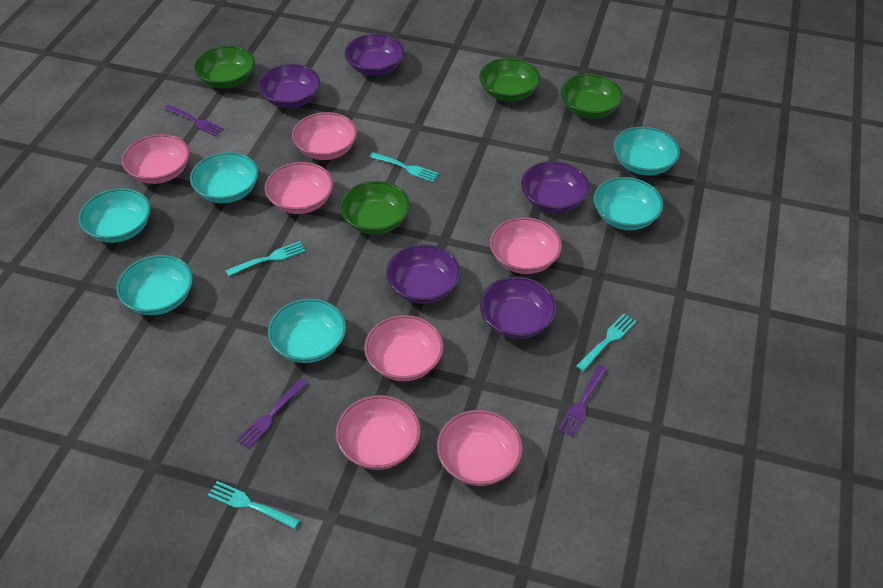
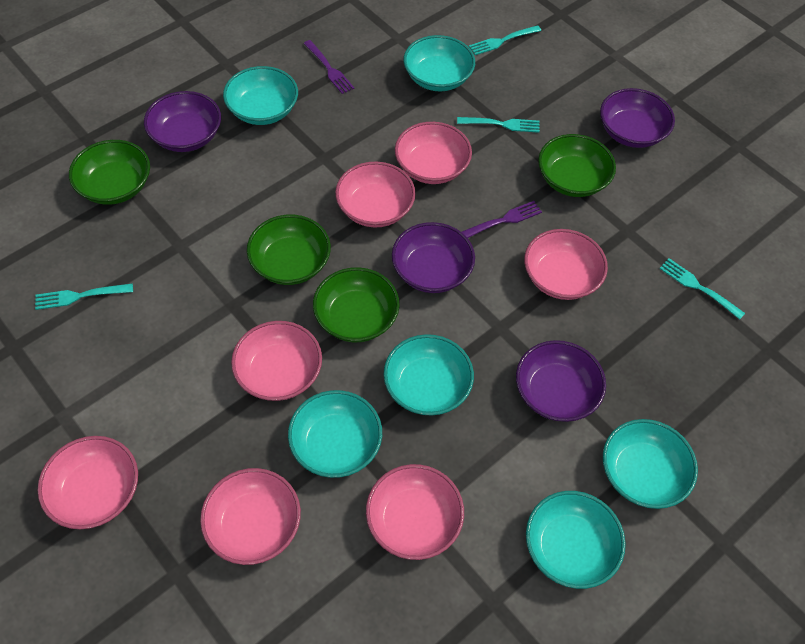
purple bowl: 5 -> 4
purple fork: 3 -> 2

